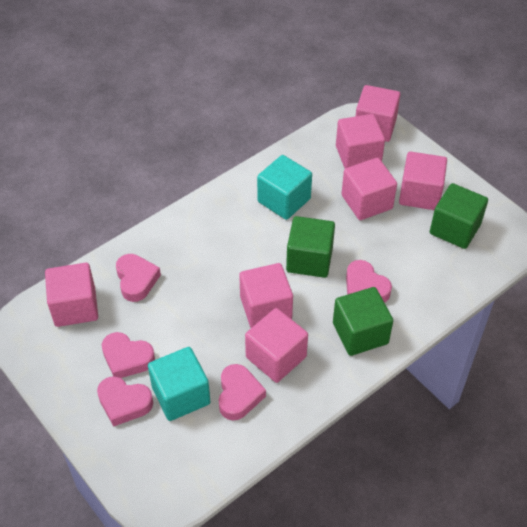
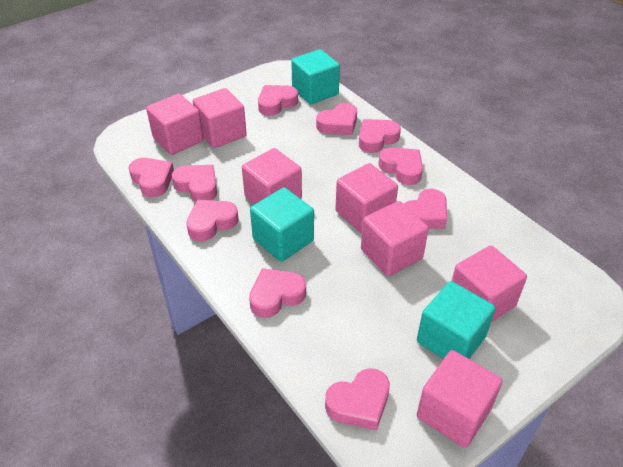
green cube: 3 -> 0
pink heart: 5 -> 10
turquoise cube: 2 -> 3

